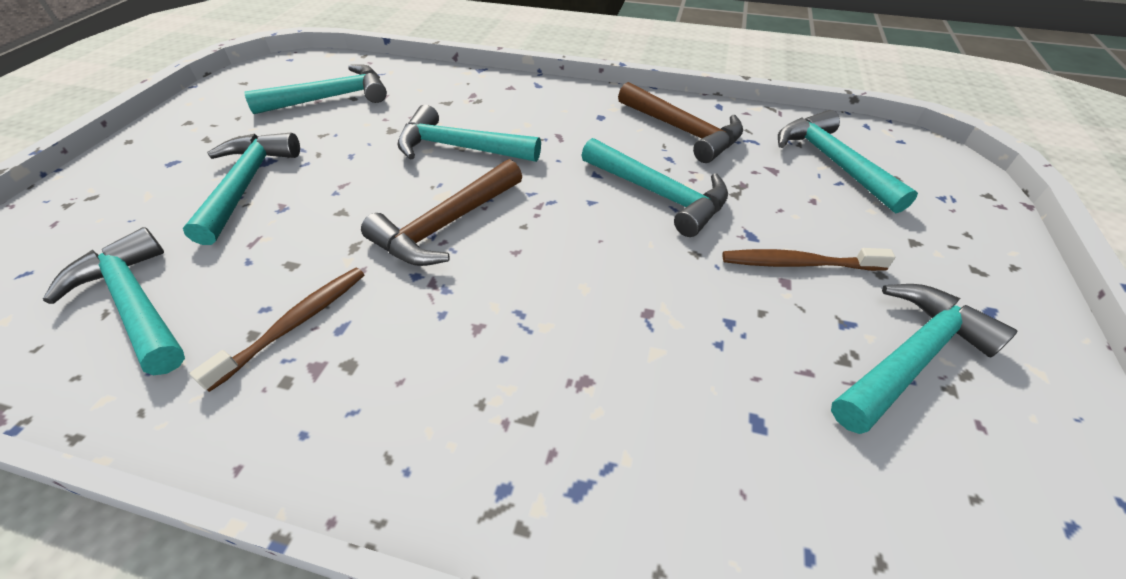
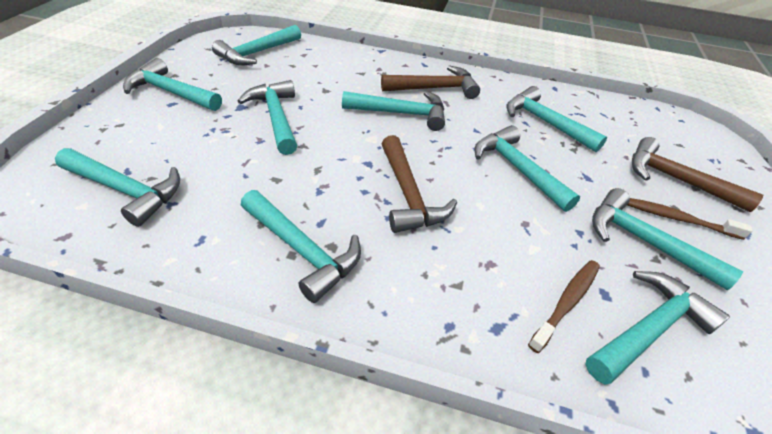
brown hammer: 2 -> 3
turquoise hammer: 7 -> 10

